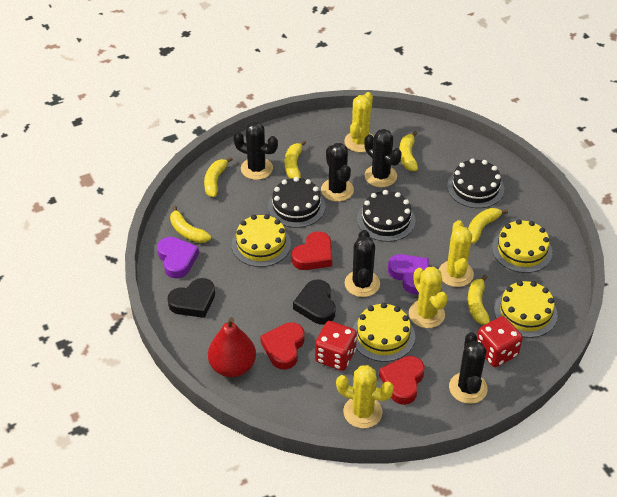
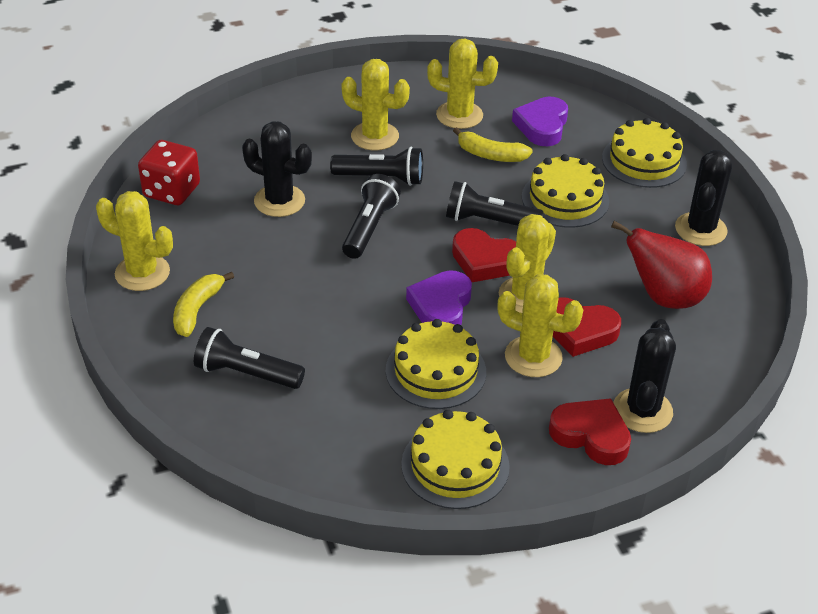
black cactus: 5 -> 3
black cake: 3 -> 0
black flashlight: 0 -> 4
black heart: 2 -> 0
red dice: 2 -> 1
yellow banana: 6 -> 2
yellow cactus: 4 -> 5

